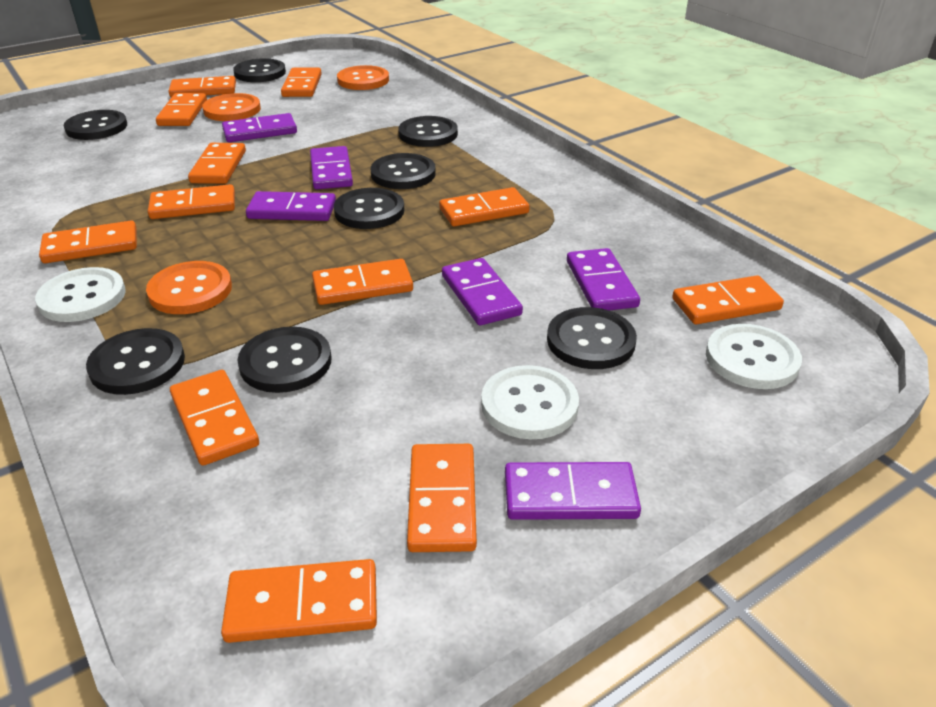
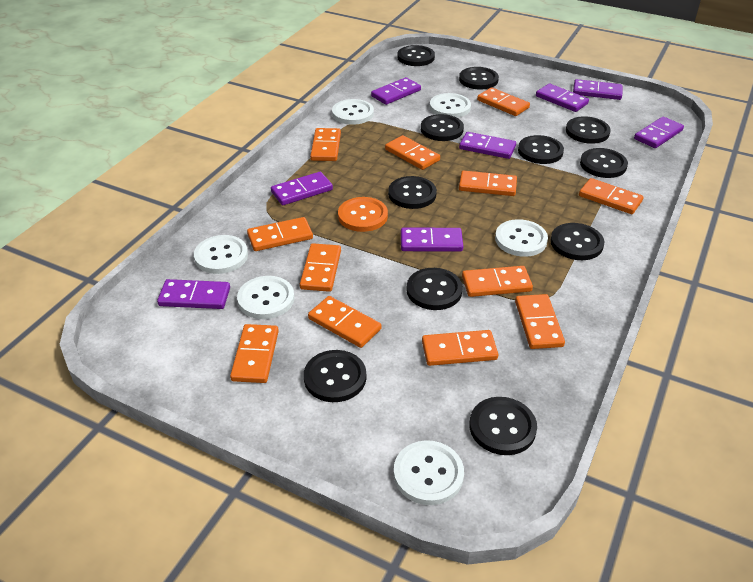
black button: 8 -> 11
orange button: 3 -> 1
purple domino: 6 -> 8
white button: 3 -> 6

